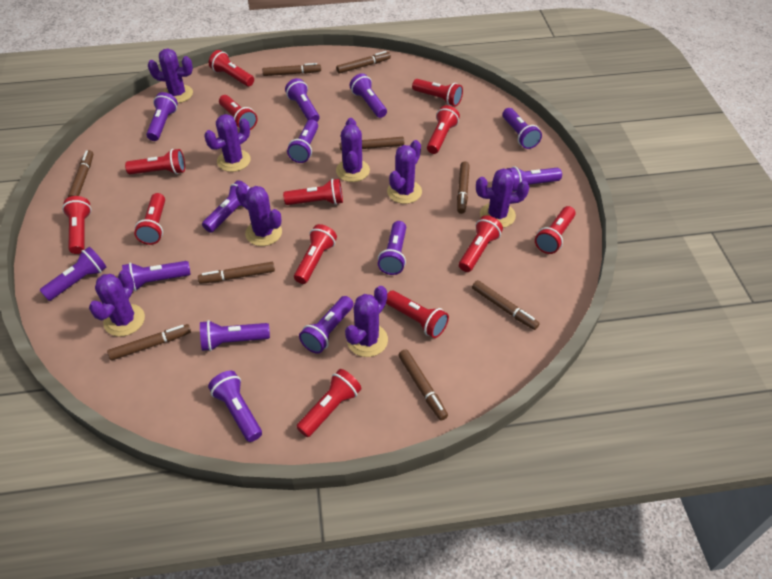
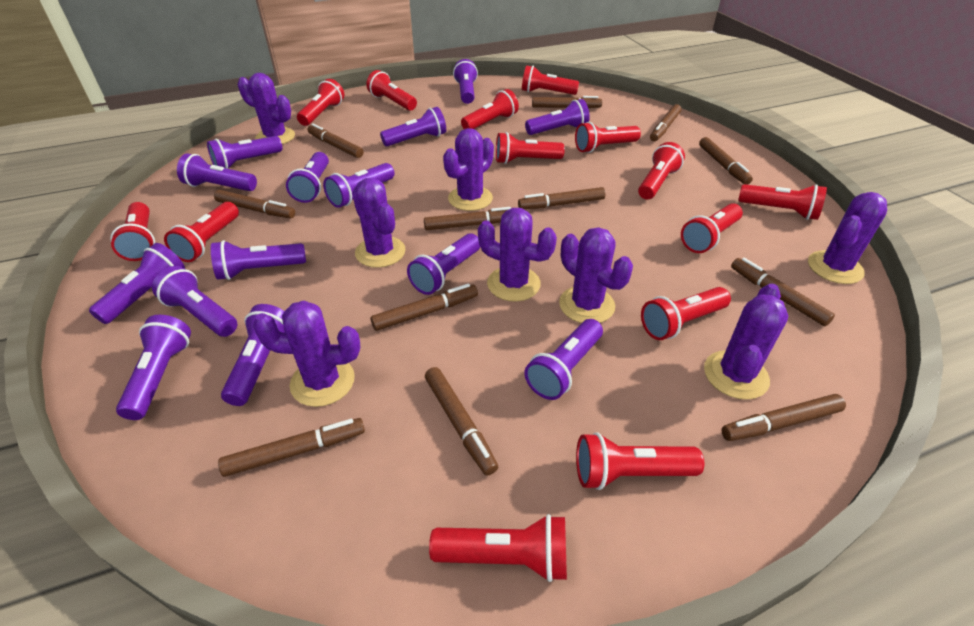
brown marker: 9 -> 12
purple flashlight: 13 -> 14
red flashlight: 13 -> 14

